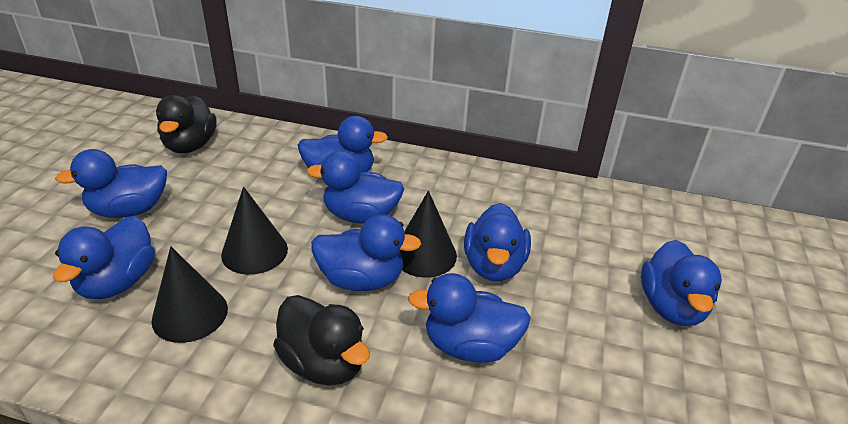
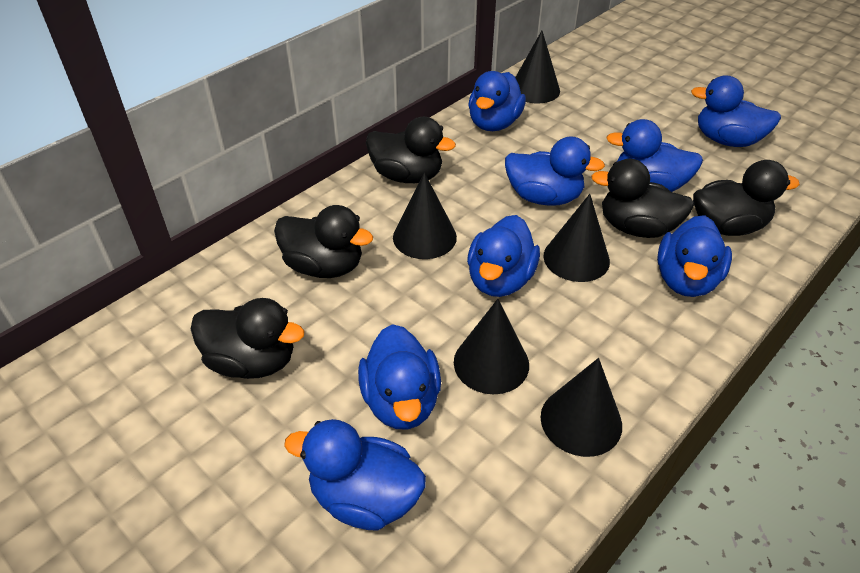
black cone: 3 -> 5
black duck: 2 -> 5

